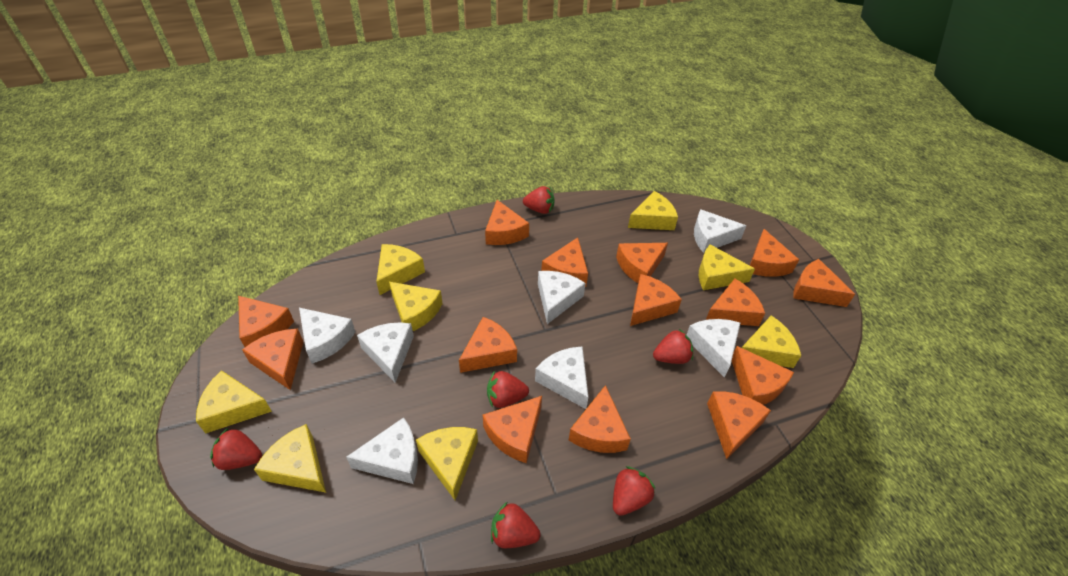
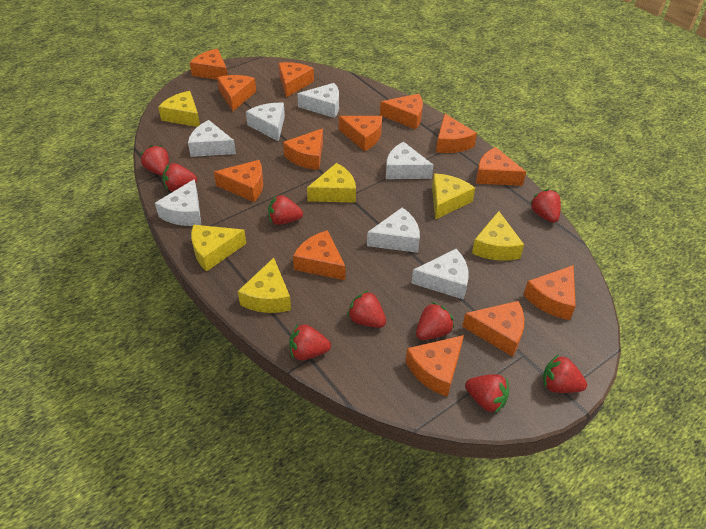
orange cheese: 14 -> 13
red strawberry: 6 -> 9
yellow cheese: 8 -> 6

